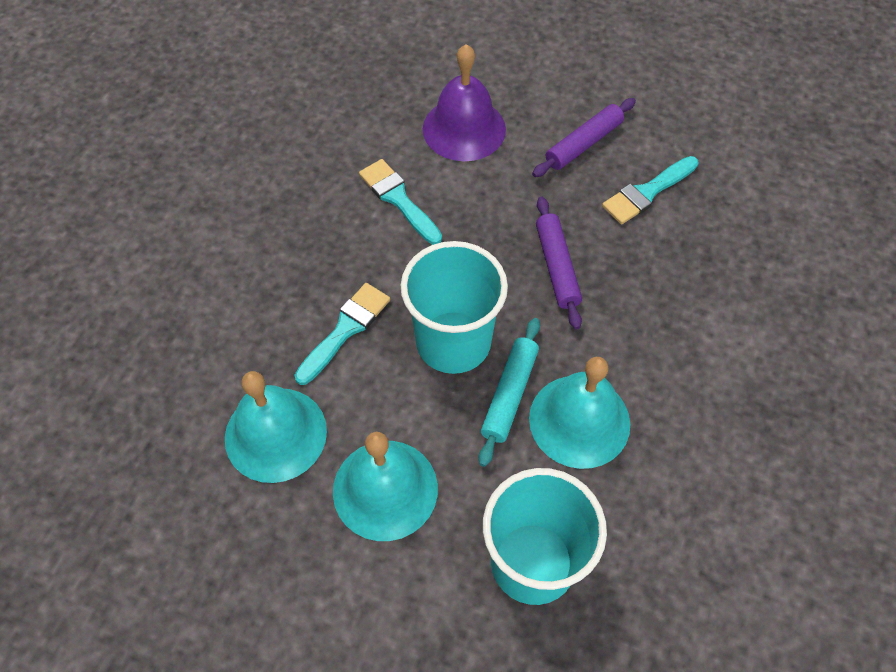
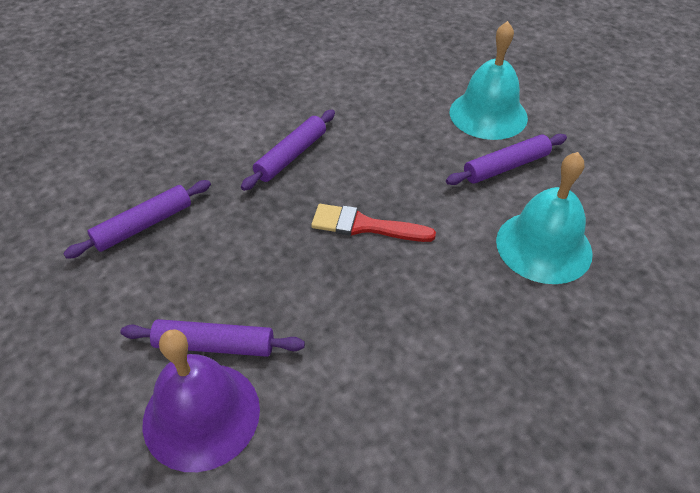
purple rolling pin: 2 -> 4
red brush: 0 -> 1
turquoise bell: 3 -> 2
turquoise brush: 3 -> 0
turquoise cup: 2 -> 0
turquoise rolling pin: 1 -> 0

